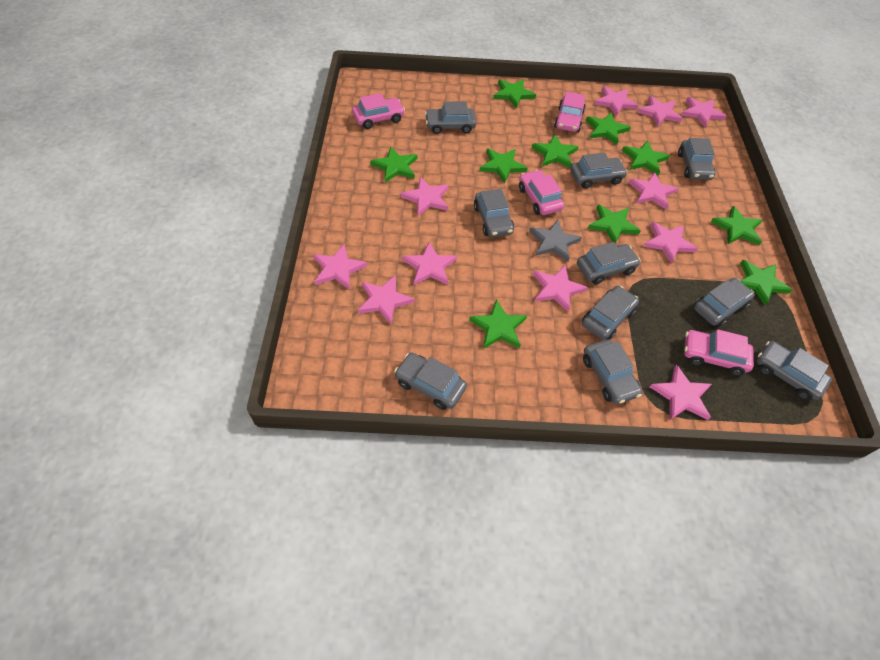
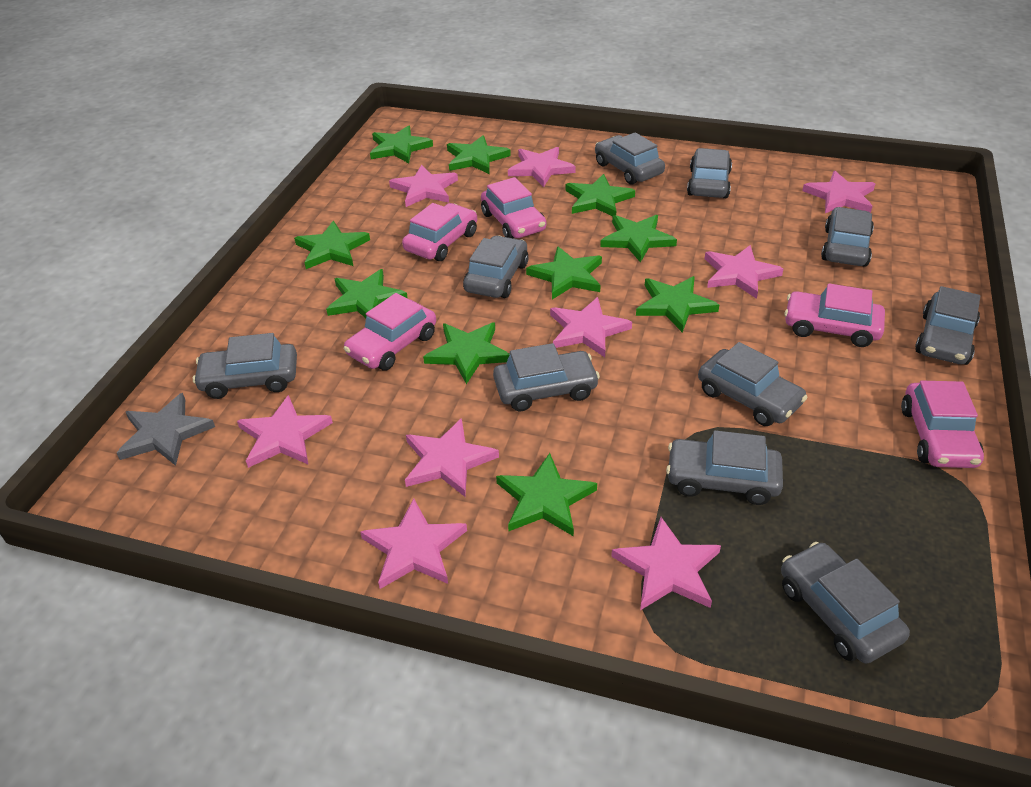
pink car: 4 -> 5
pink star: 11 -> 9

